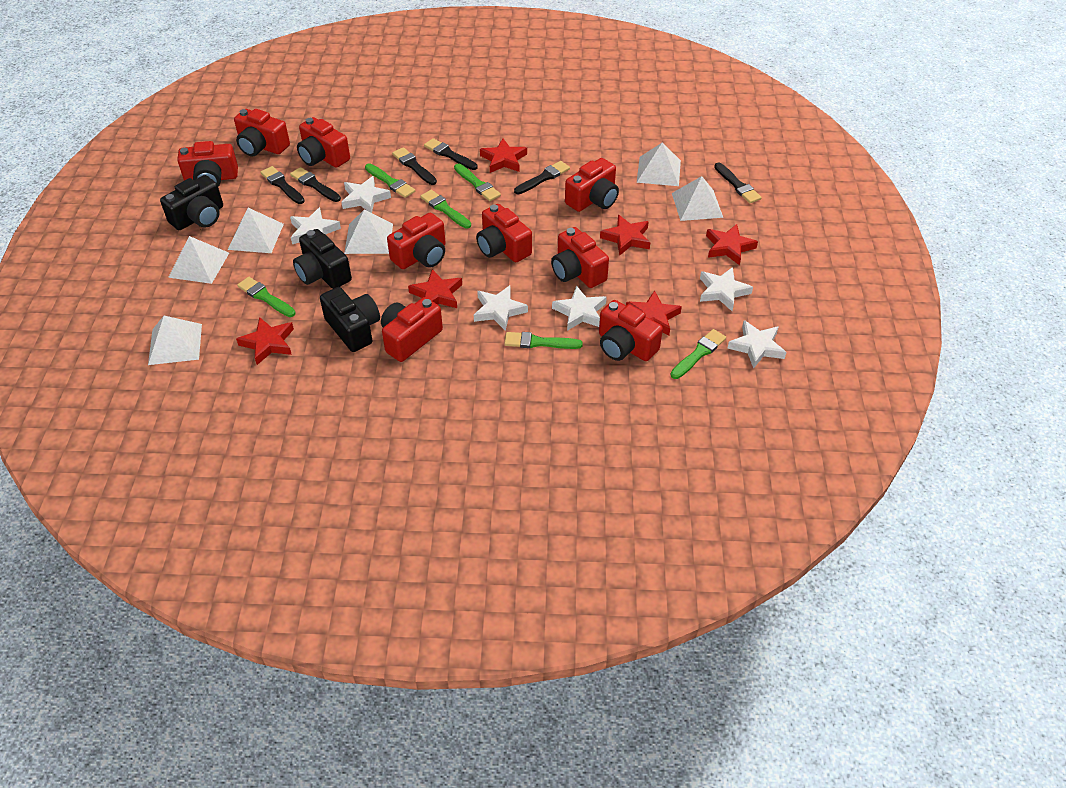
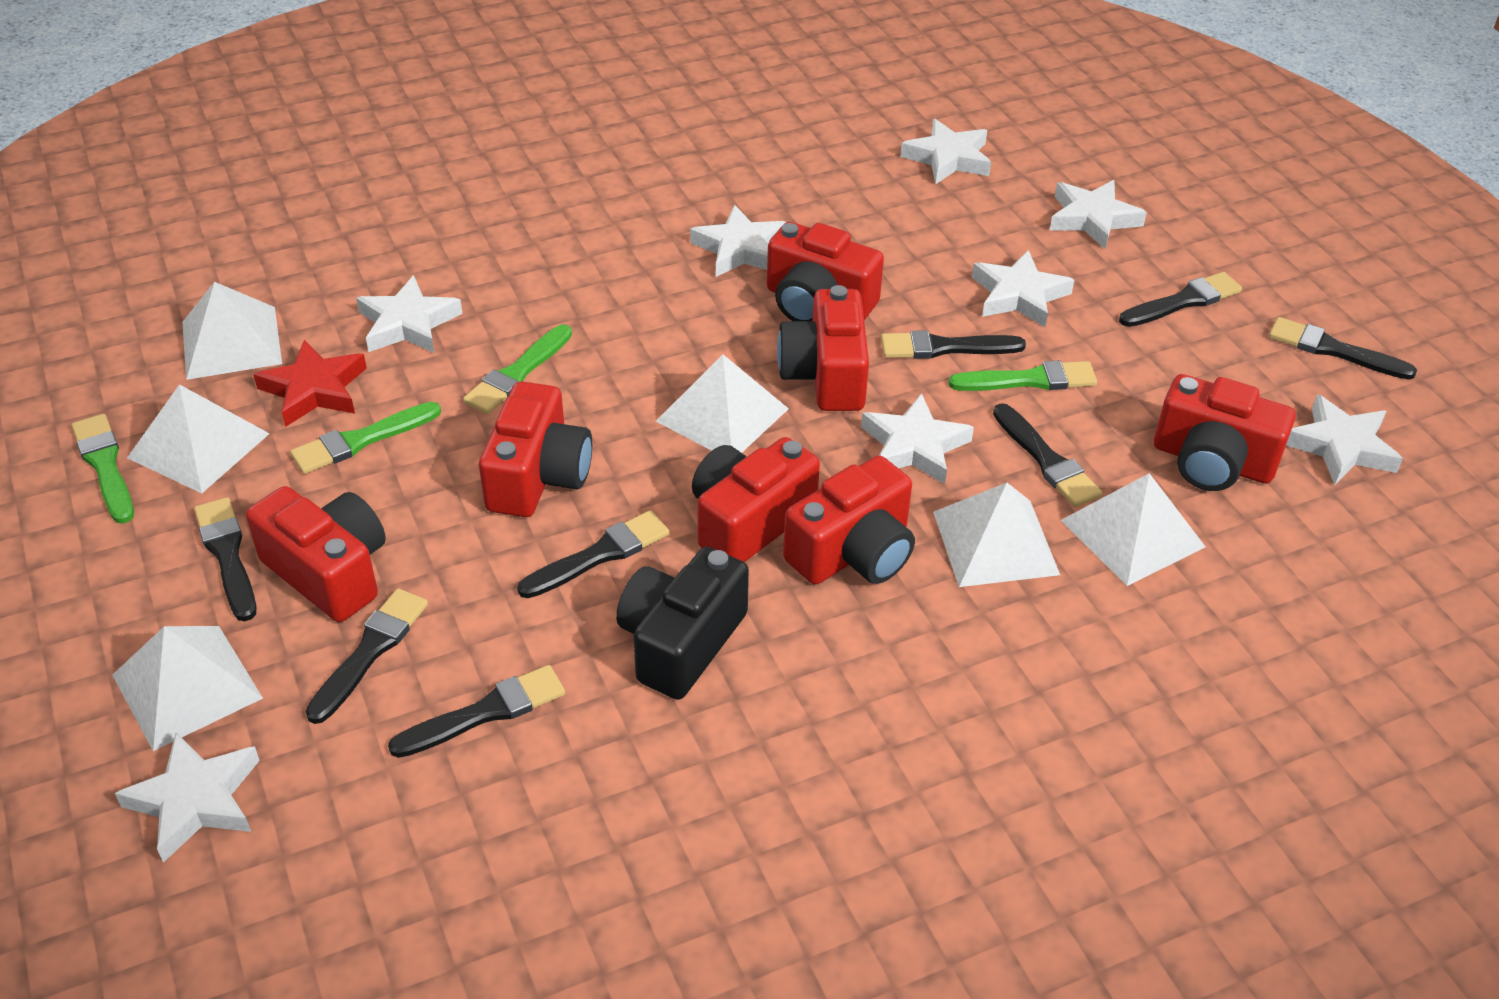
black brush: 6 -> 8
black camera: 3 -> 1
green brush: 6 -> 4
red camera: 9 -> 7
red star: 6 -> 1
white star: 6 -> 8

